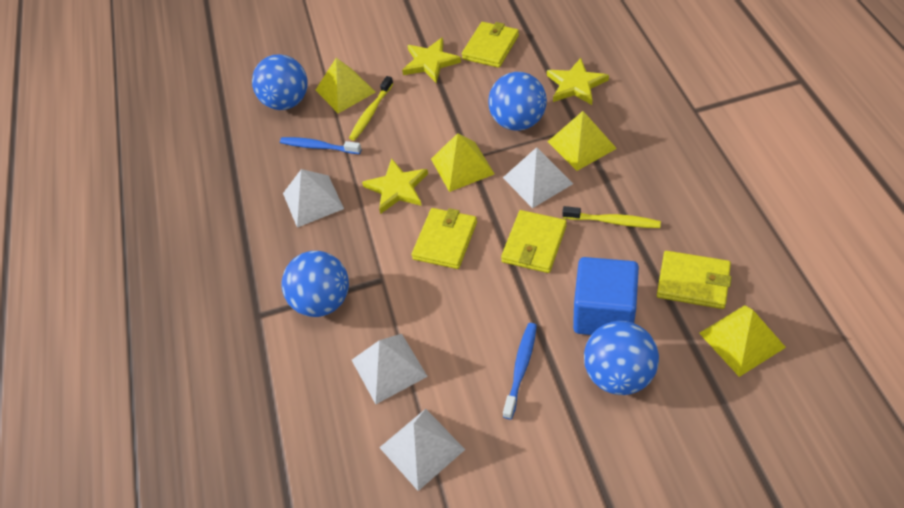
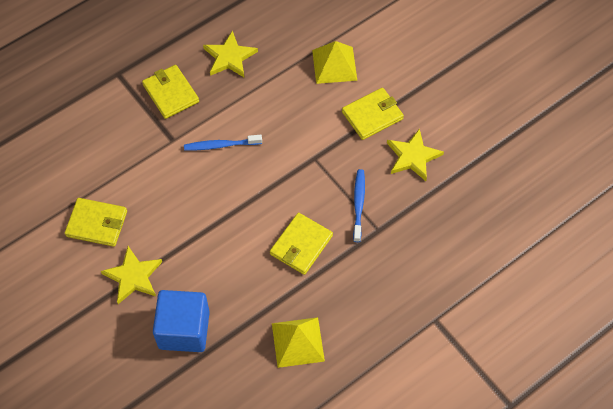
blue ball: 4 -> 0
white pyramid: 4 -> 0
yellow pyramid: 4 -> 2
yellow toothbrush: 2 -> 0

